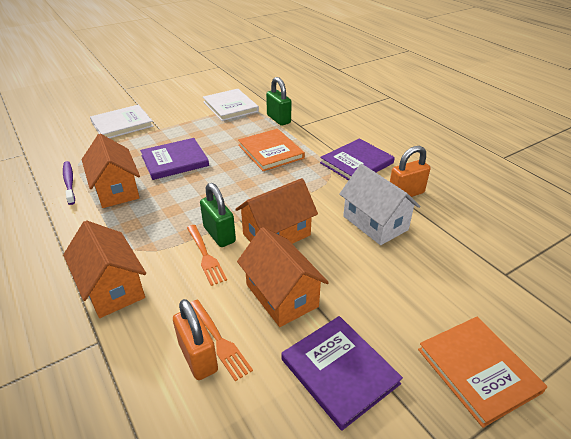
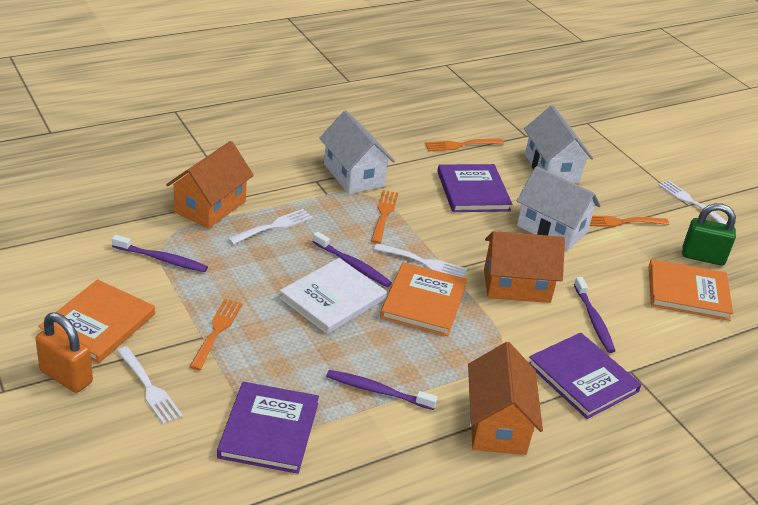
green padlock: 2 -> 1
orange book: 2 -> 3
orange fork: 2 -> 4
orange house: 4 -> 3
orange padlock: 2 -> 1
purple toothbrush: 1 -> 4
white book: 2 -> 1
white fork: 0 -> 4
white house: 1 -> 3

